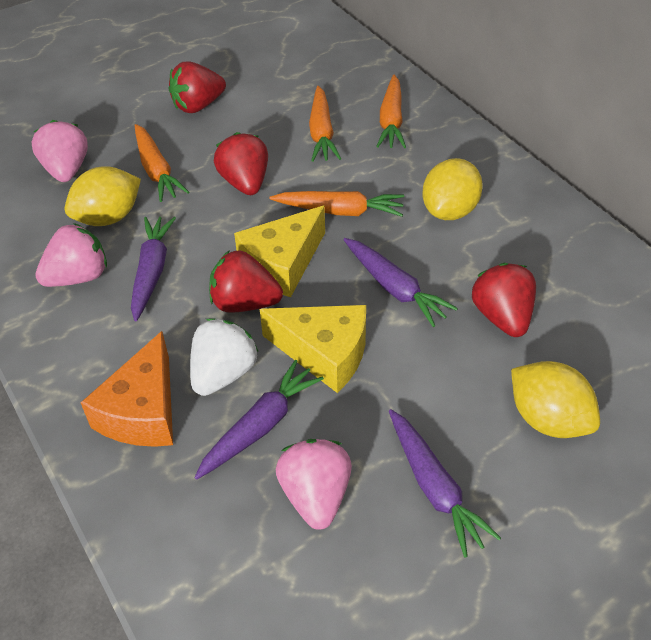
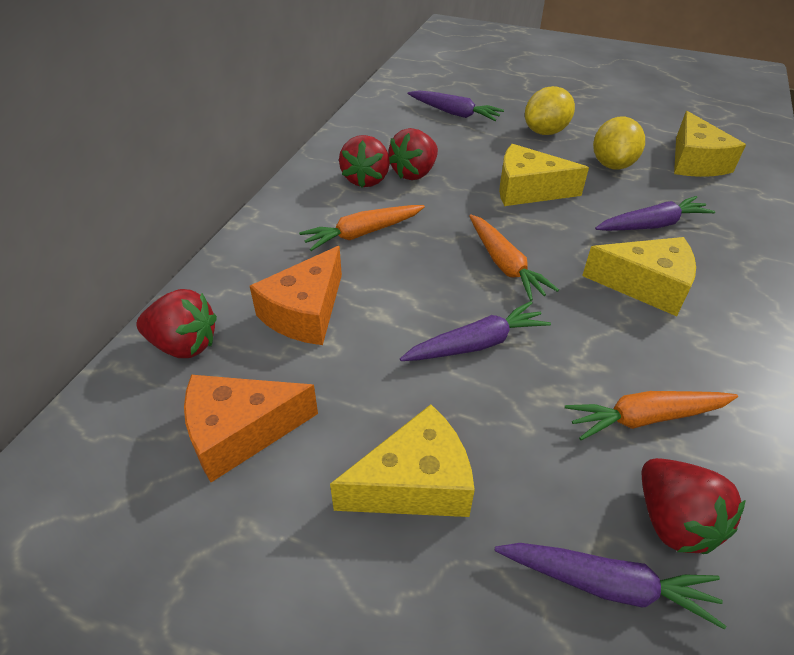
orange carrot: 4 -> 3
orange cheese: 1 -> 2
pink strawberry: 3 -> 0
white strawberry: 1 -> 0
yellow cheese: 2 -> 4
yellow lemon: 3 -> 2

